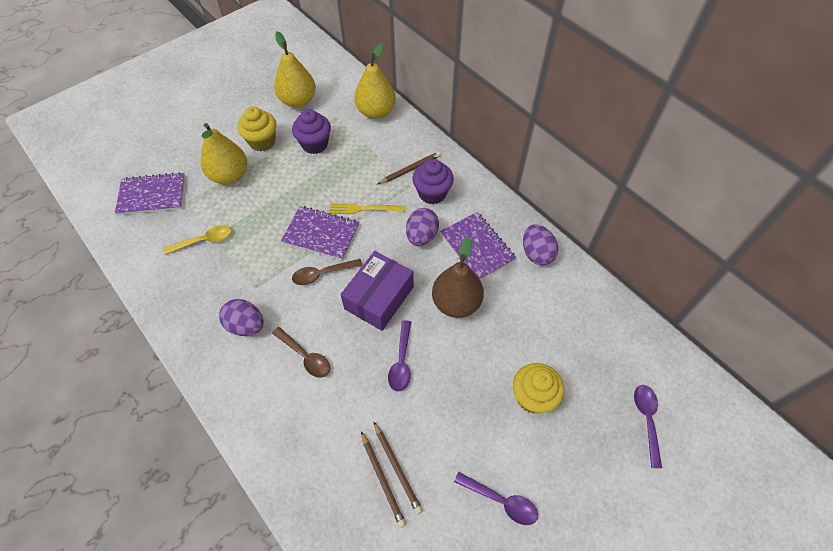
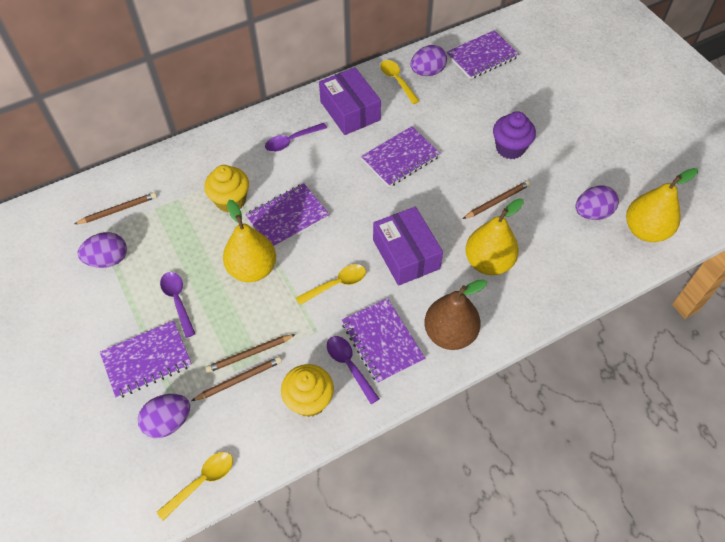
brown pencil: 3 -> 4
brown spoon: 2 -> 0
purple box: 1 -> 2
purple cupcake: 2 -> 1
purple egg: 3 -> 4
purple notebook: 3 -> 5
yellow fork: 1 -> 0
yellow spoon: 1 -> 3

